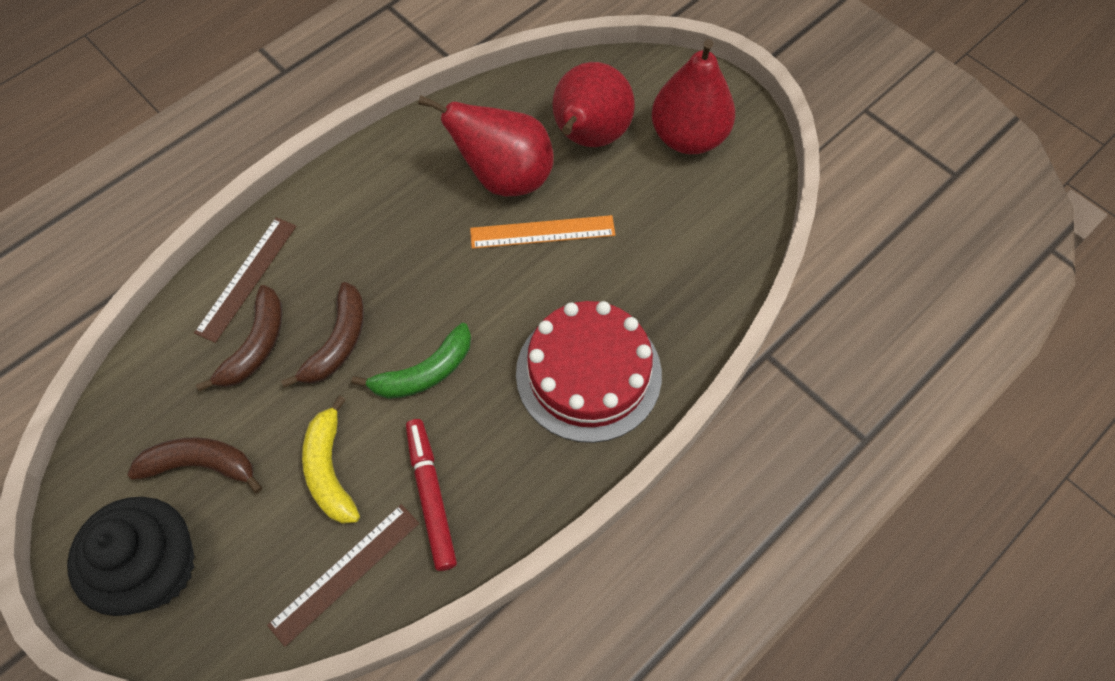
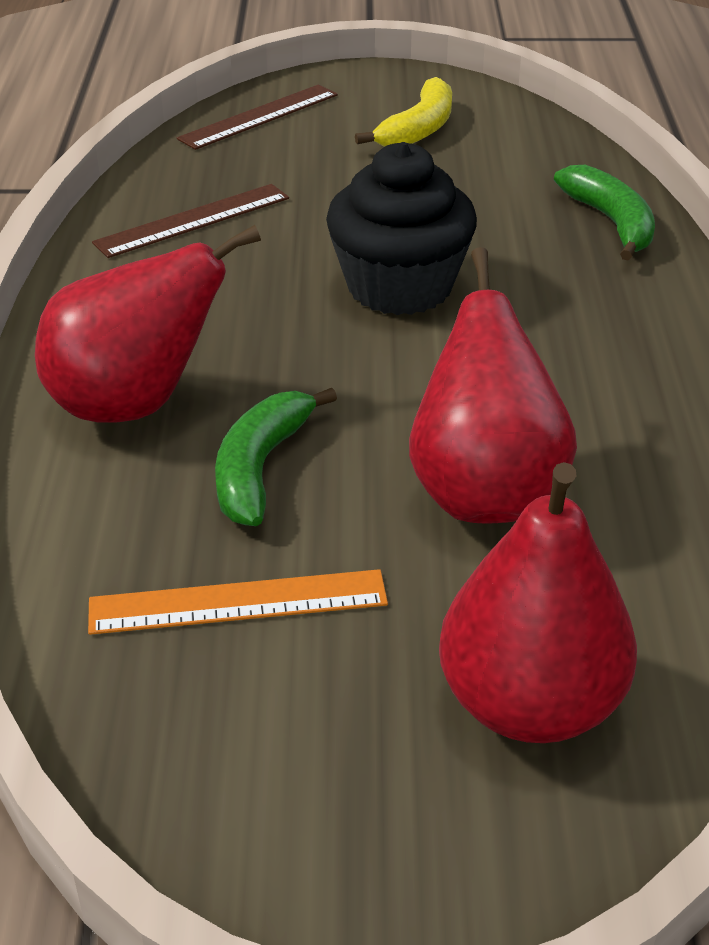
brown banana: 3 -> 0
green banana: 1 -> 2
red cake: 1 -> 0
red marker: 1 -> 0

